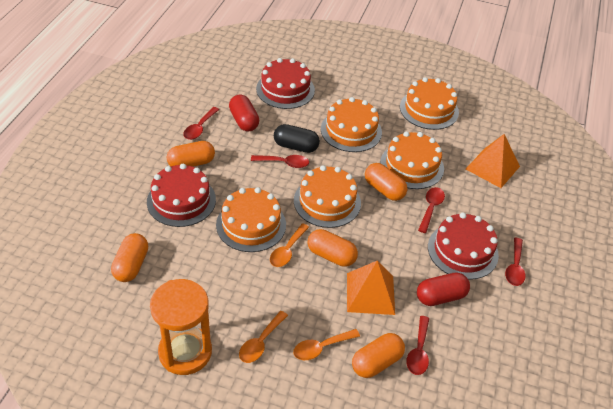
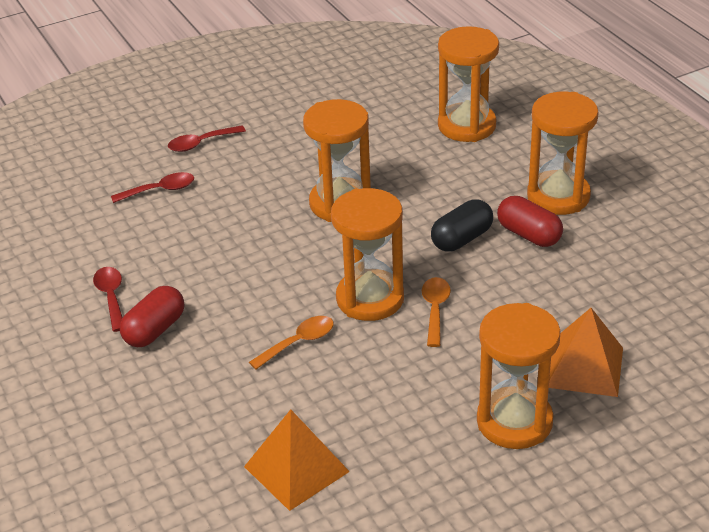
orange cake: 5 -> 0
orange capsule: 5 -> 0
orange hourglass: 1 -> 5
orange spoon: 3 -> 2
red cake: 3 -> 0
red spoon: 5 -> 3

